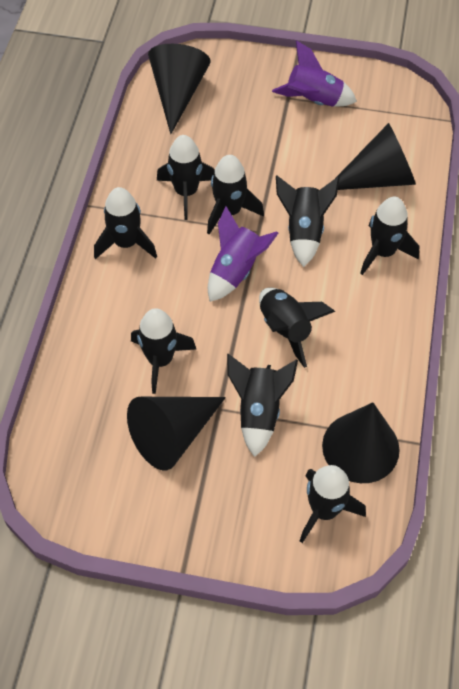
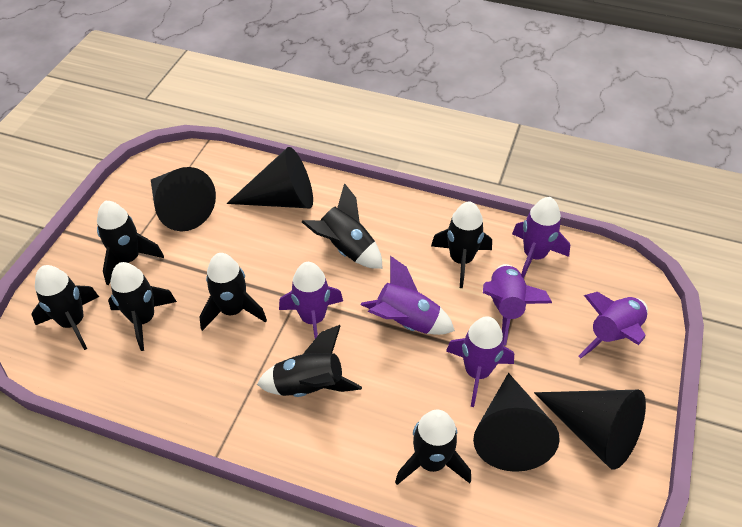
black rocket: 9 -> 8
purple rocket: 2 -> 6

